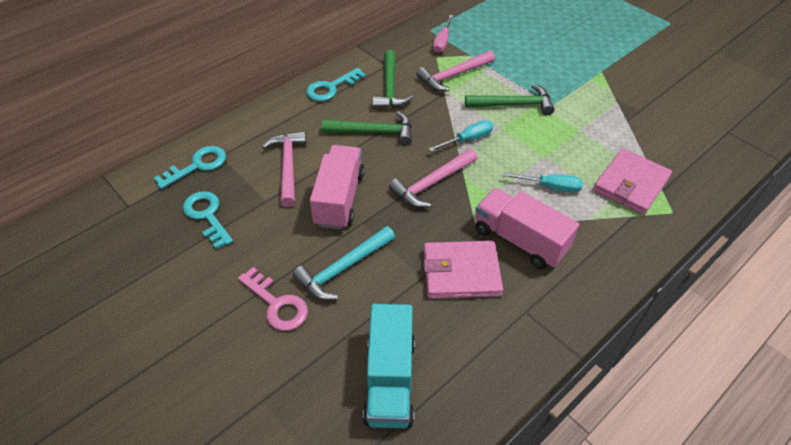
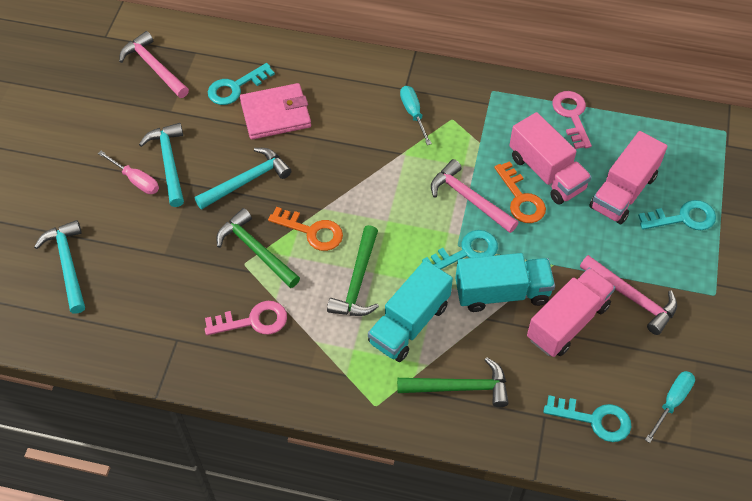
orange key: 0 -> 2
pink key: 1 -> 2
pink truck: 2 -> 3
pink wallet: 2 -> 1
turquoise hammer: 1 -> 3
turquoise key: 3 -> 4
turquoise truck: 1 -> 2

